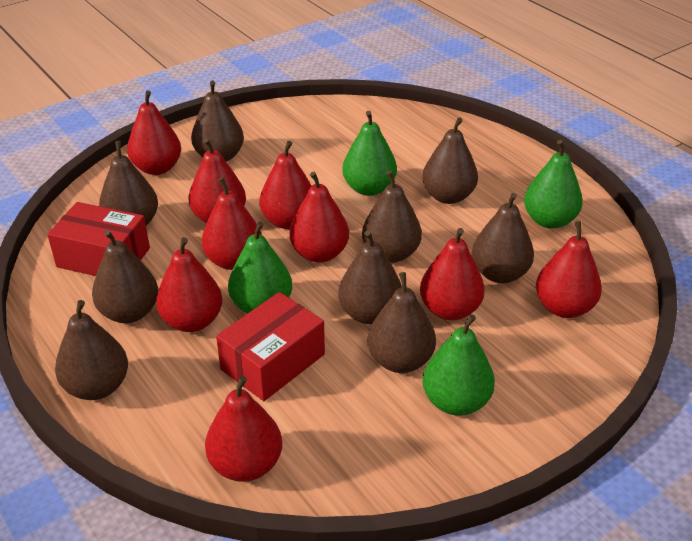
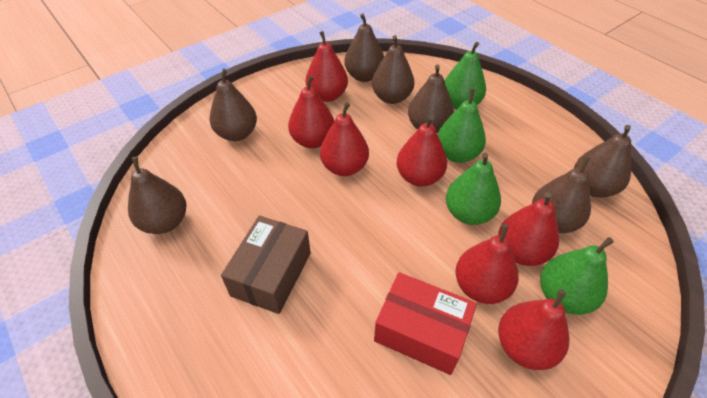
brown box: 0 -> 1
brown pear: 9 -> 7
red box: 2 -> 1
red pear: 9 -> 7

